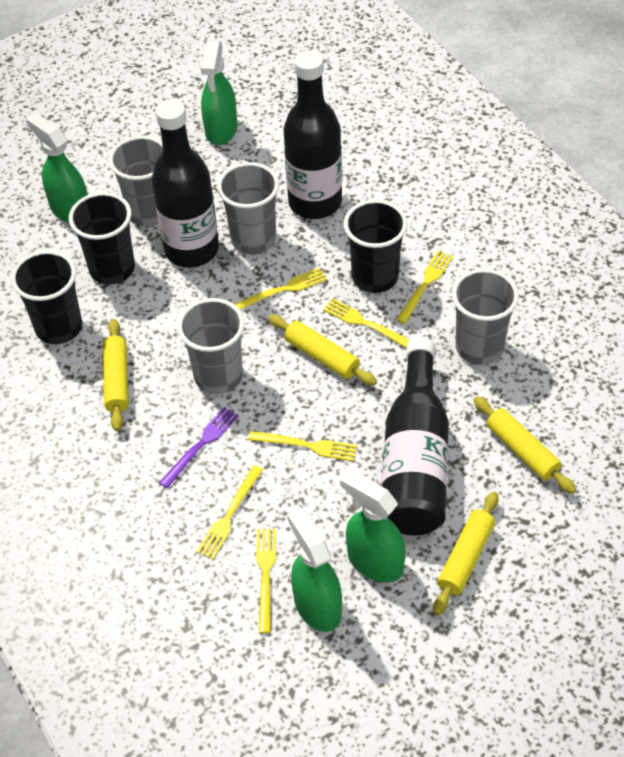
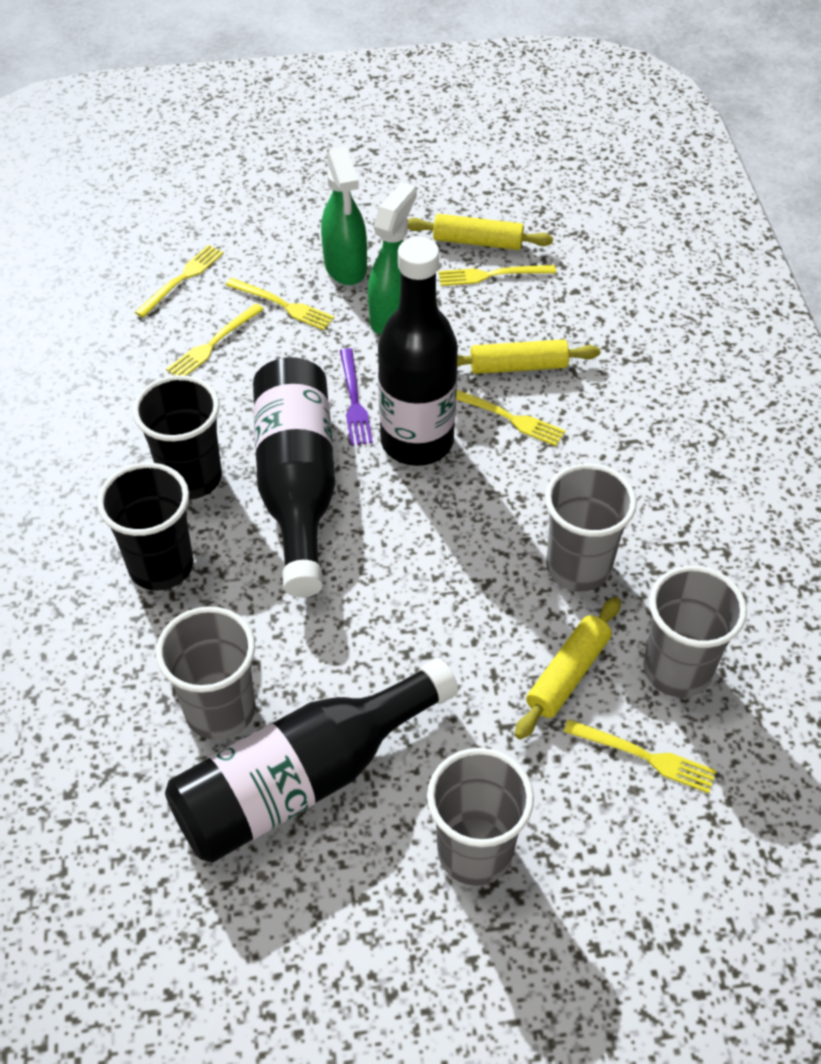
black cup: 3 -> 2
green spray bottle: 4 -> 2
yellow rolling pin: 4 -> 3

